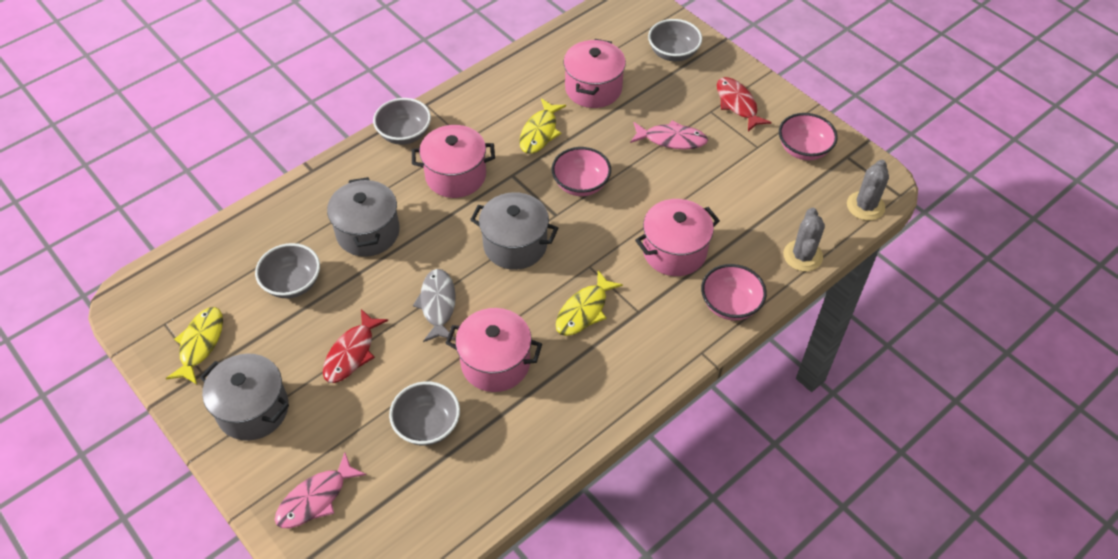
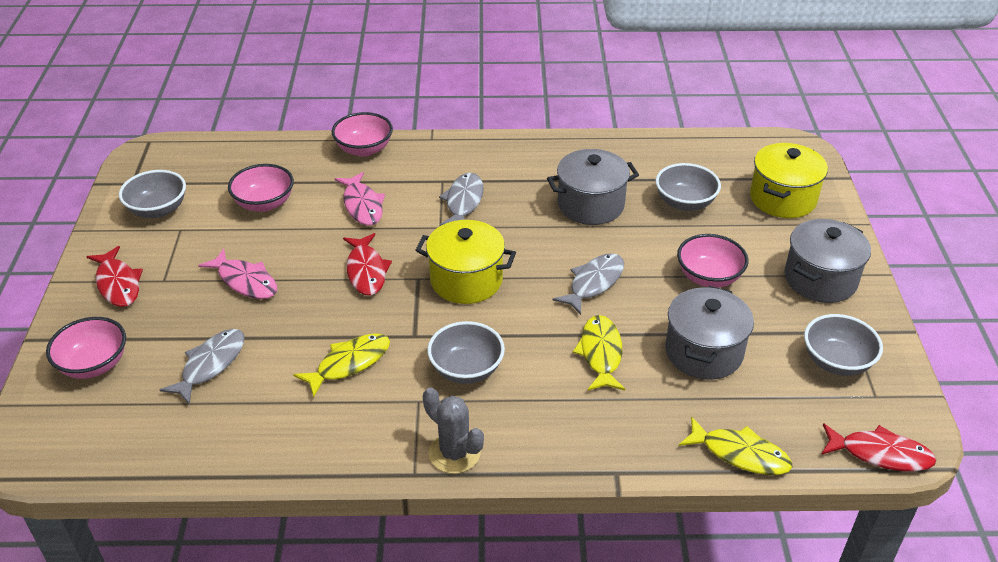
grey cactus: 2 -> 1
grey fish: 1 -> 3
pink bowl: 3 -> 4
pink pot: 4 -> 0
red fish: 2 -> 3
yellow pot: 0 -> 2

